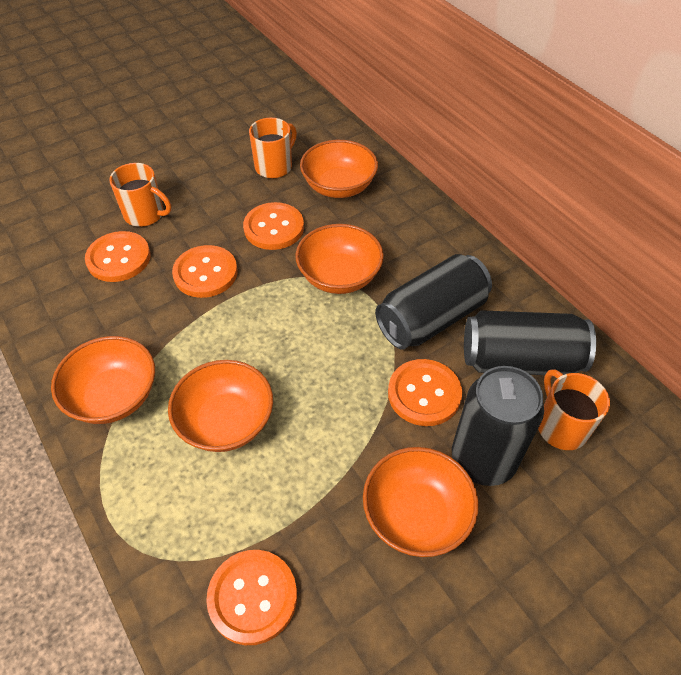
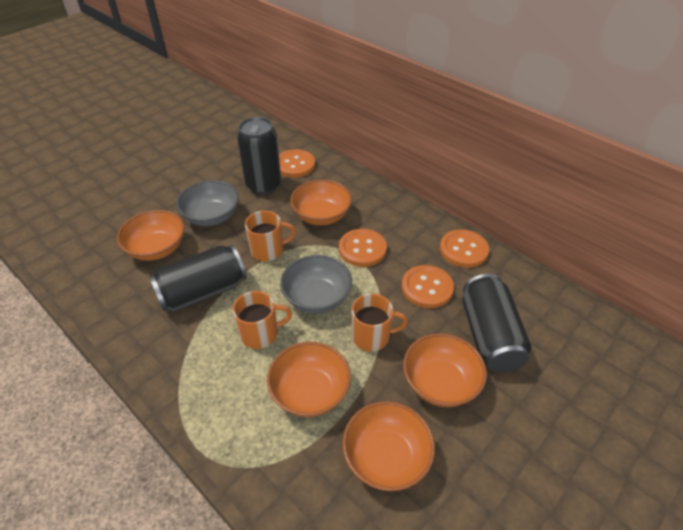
grey bowl: 0 -> 2
orange button: 5 -> 4

